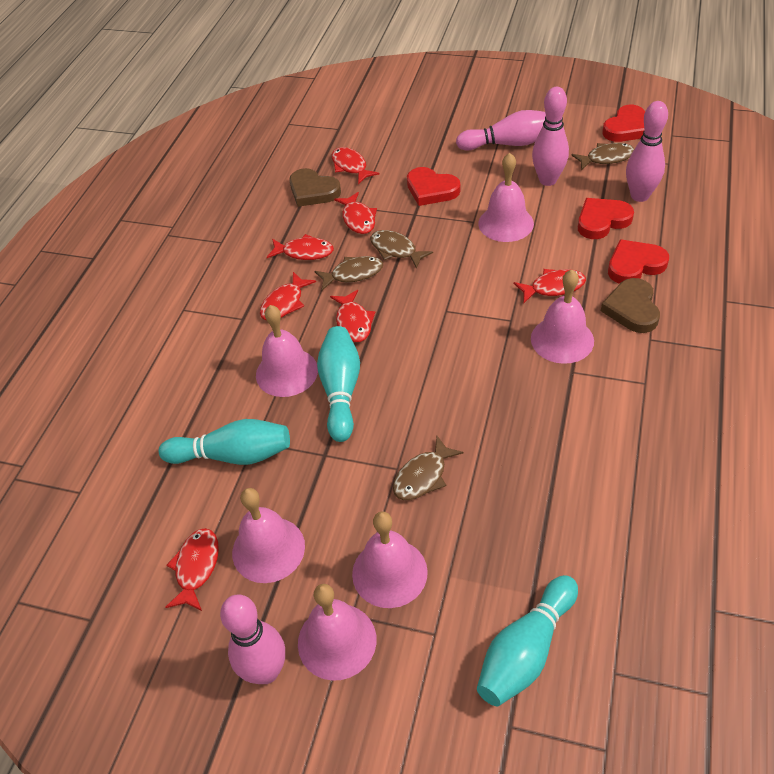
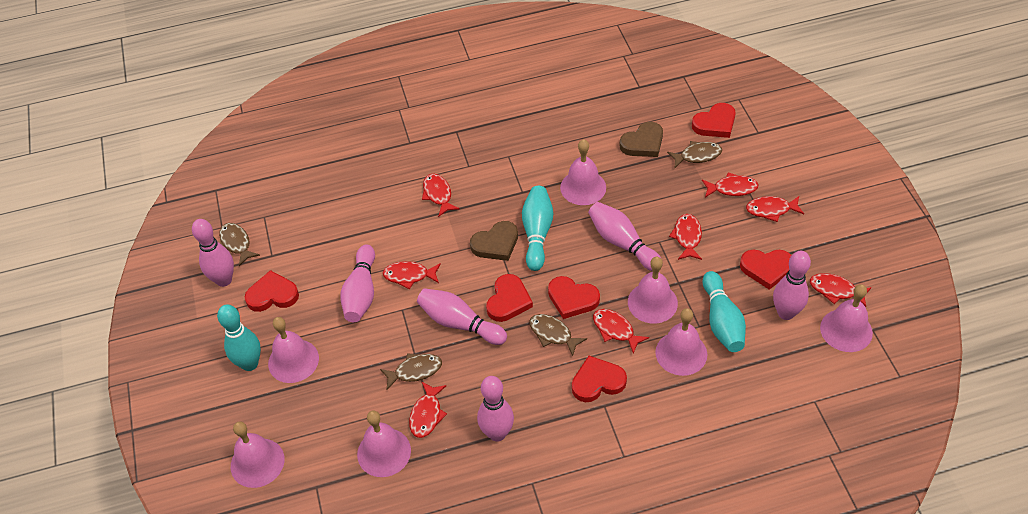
pink bell: 6 -> 7
pink bowling pin: 4 -> 6
red fish: 7 -> 8
red heart: 4 -> 6

